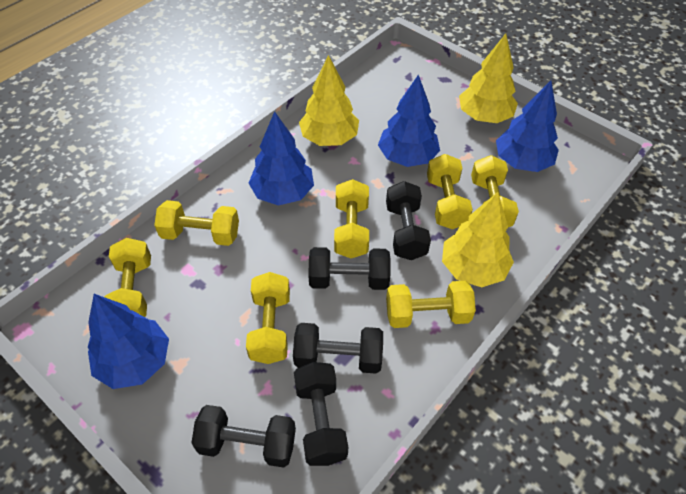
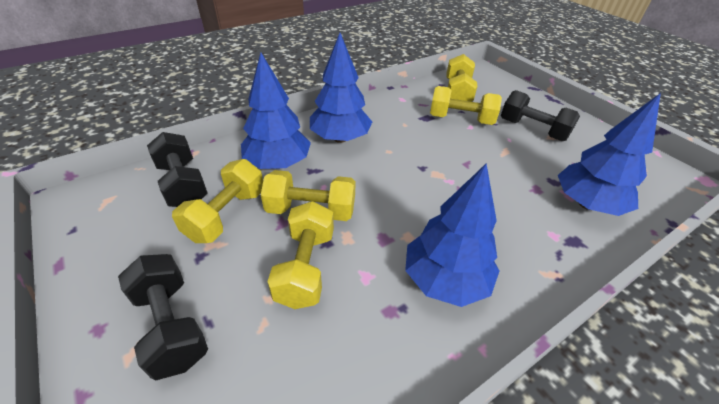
black dumbbell: 5 -> 3
yellow dumbbell: 7 -> 5
yellow tree: 3 -> 0

